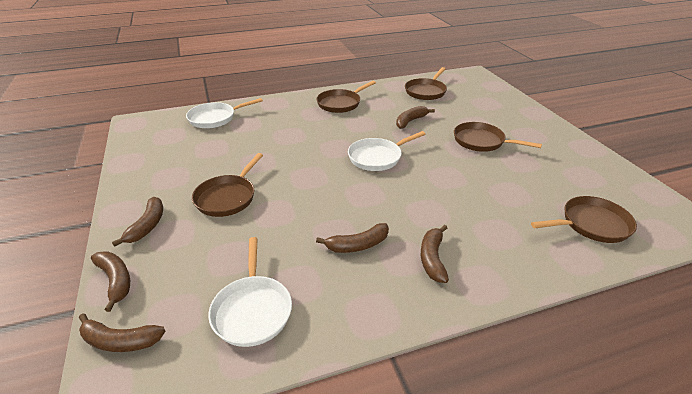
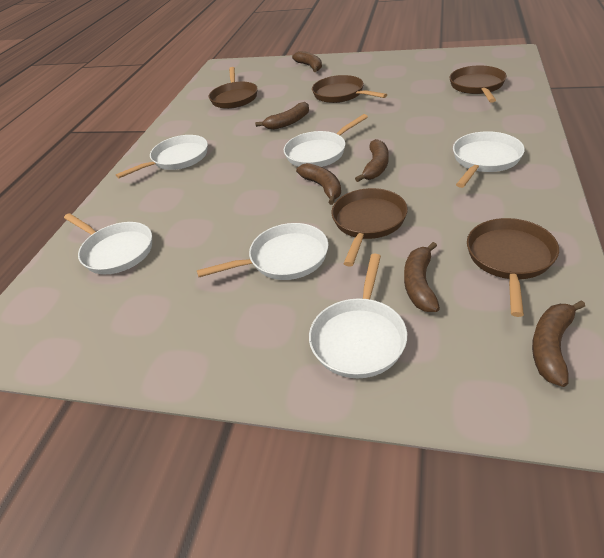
white pan: 3 -> 6

